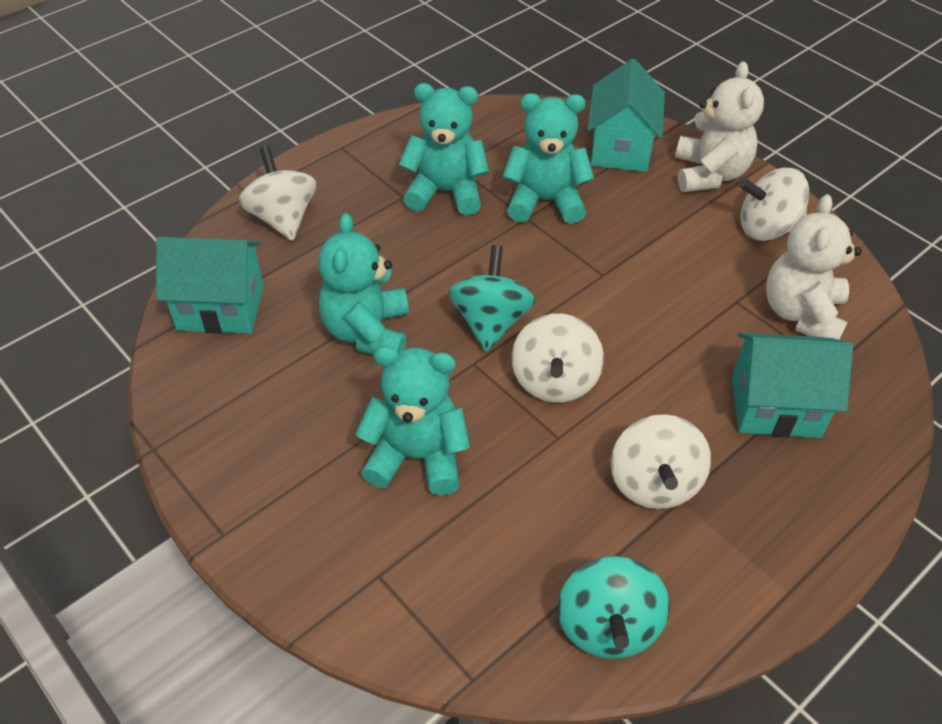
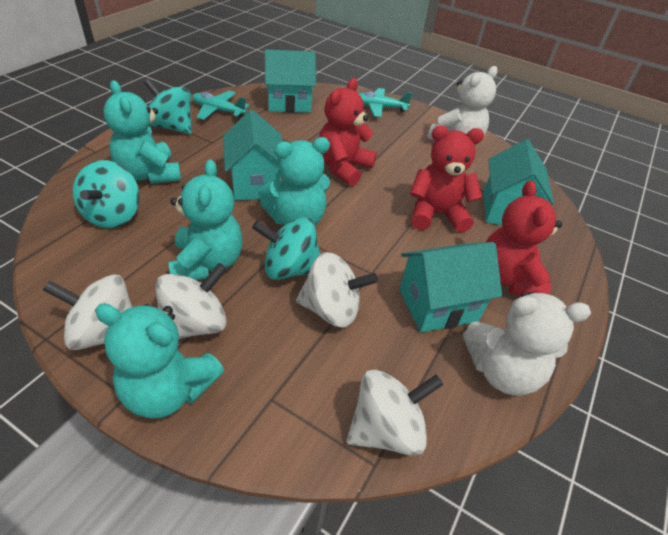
red teddy bear: 0 -> 3
turquoise house: 3 -> 4
turquoise plane: 0 -> 2
turquoise spinning top: 2 -> 3

